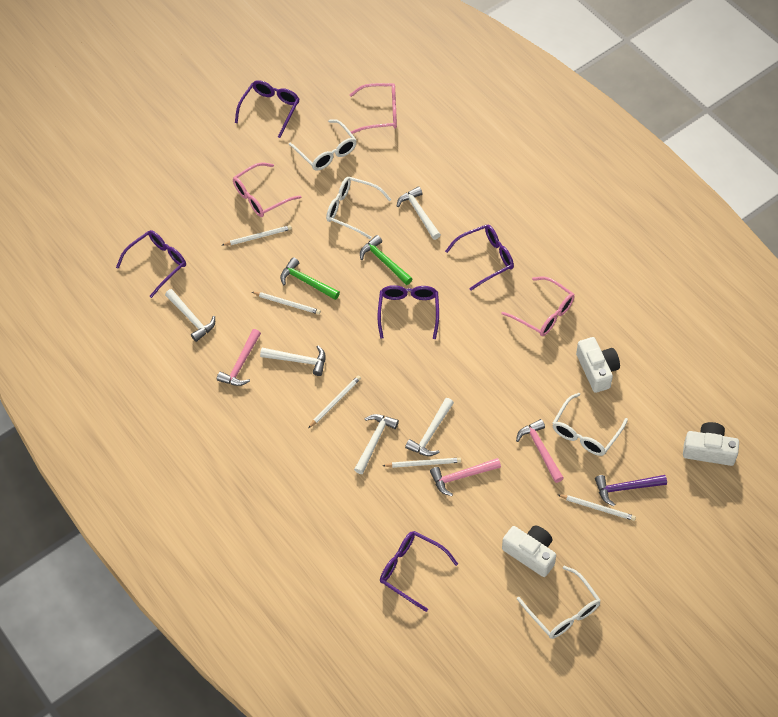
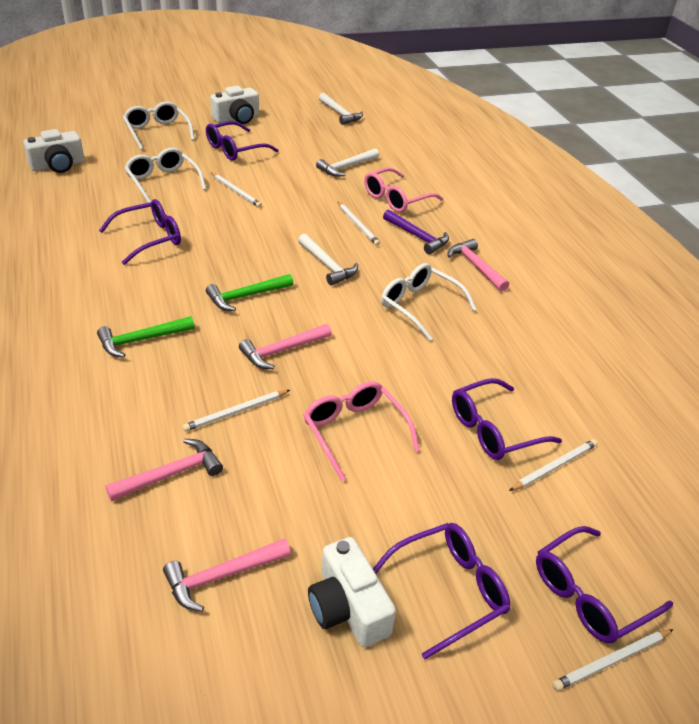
pink glasses: 3 -> 2
pink hammer: 3 -> 4
white glasses: 4 -> 3
white hammer: 5 -> 3

